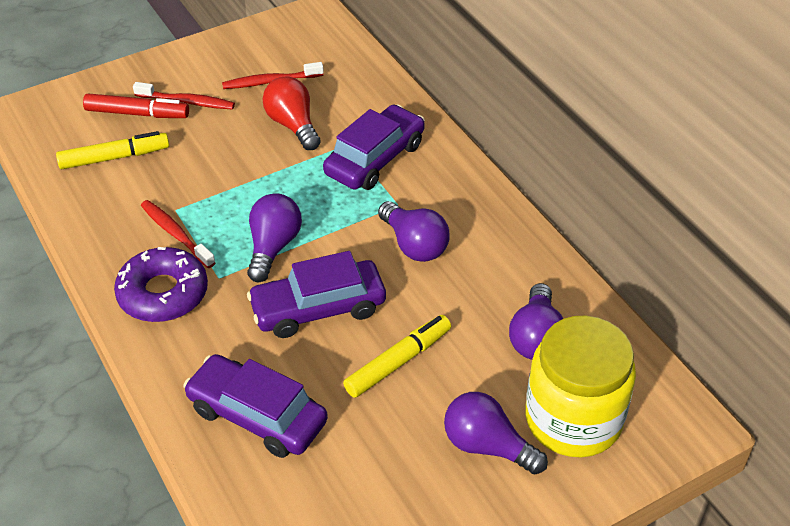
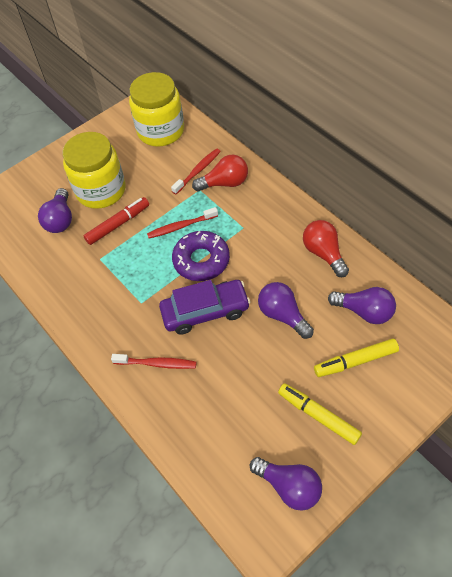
purple car: 3 -> 1
red light bulb: 1 -> 2
yellow jar: 1 -> 2

